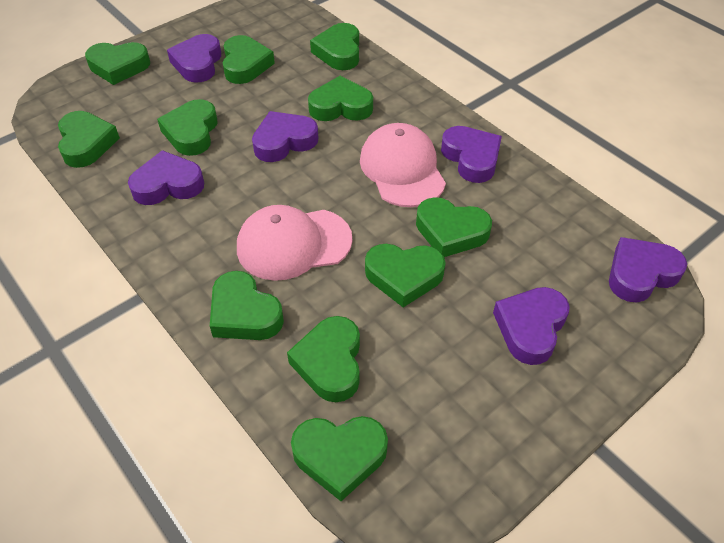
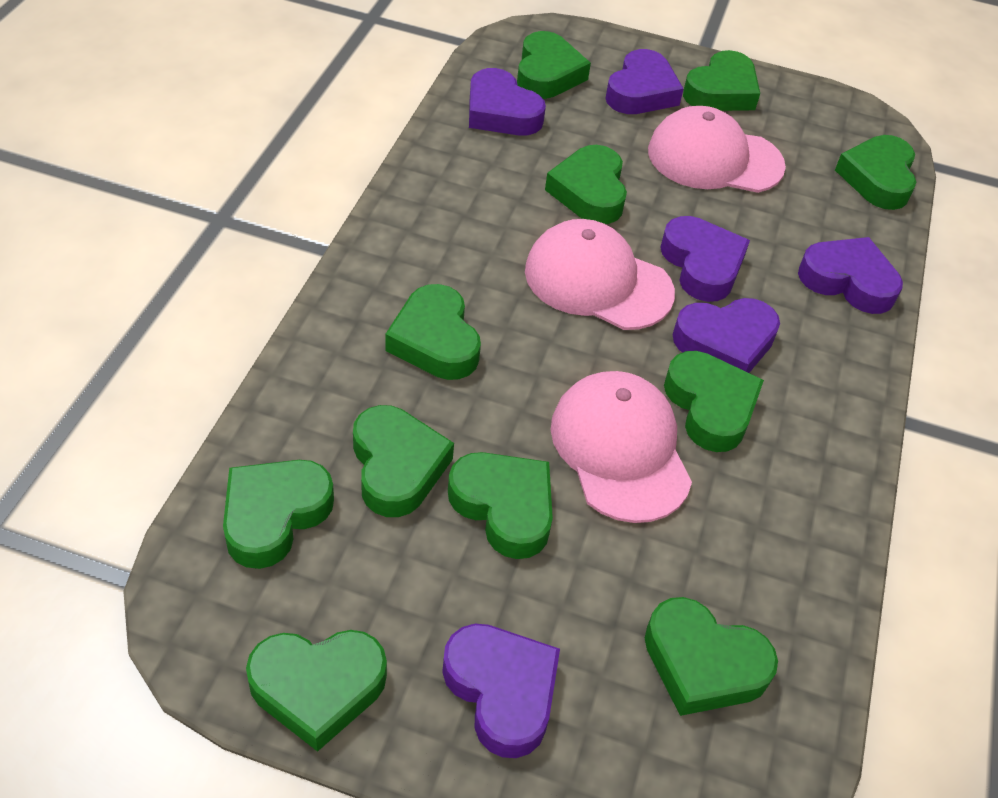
pink cap: 2 -> 3

